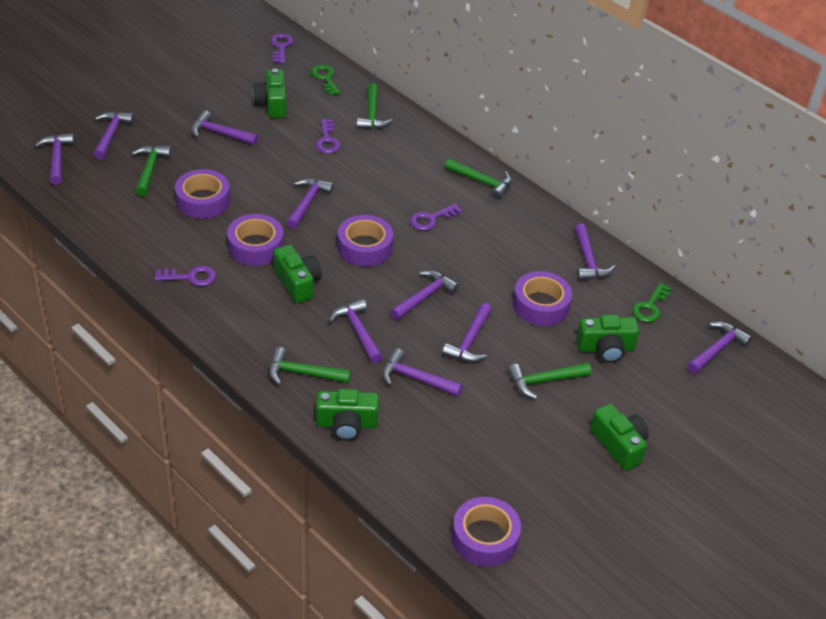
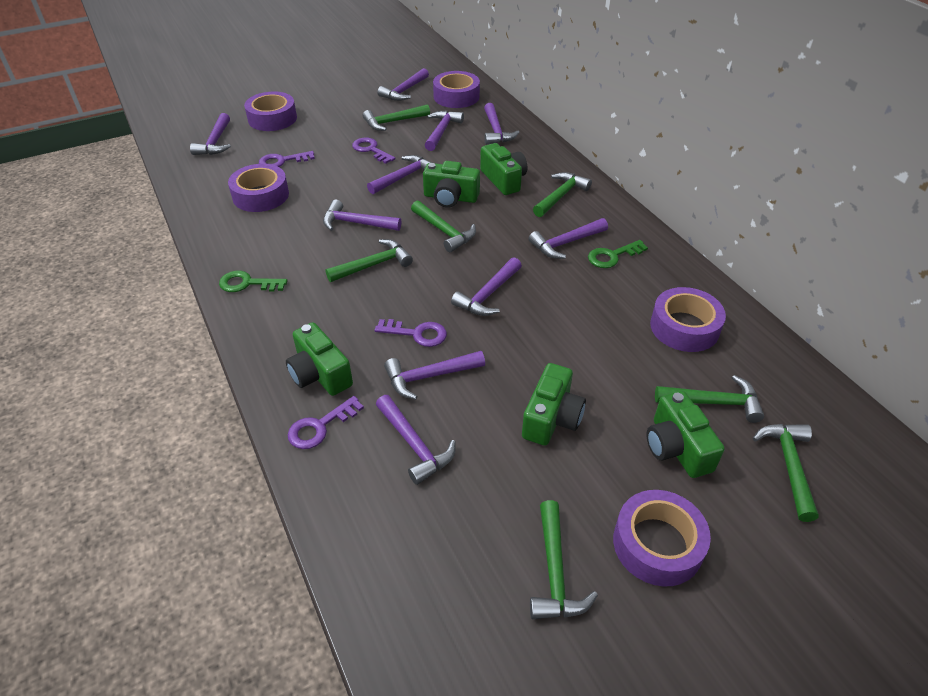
green hammer: 5 -> 7

